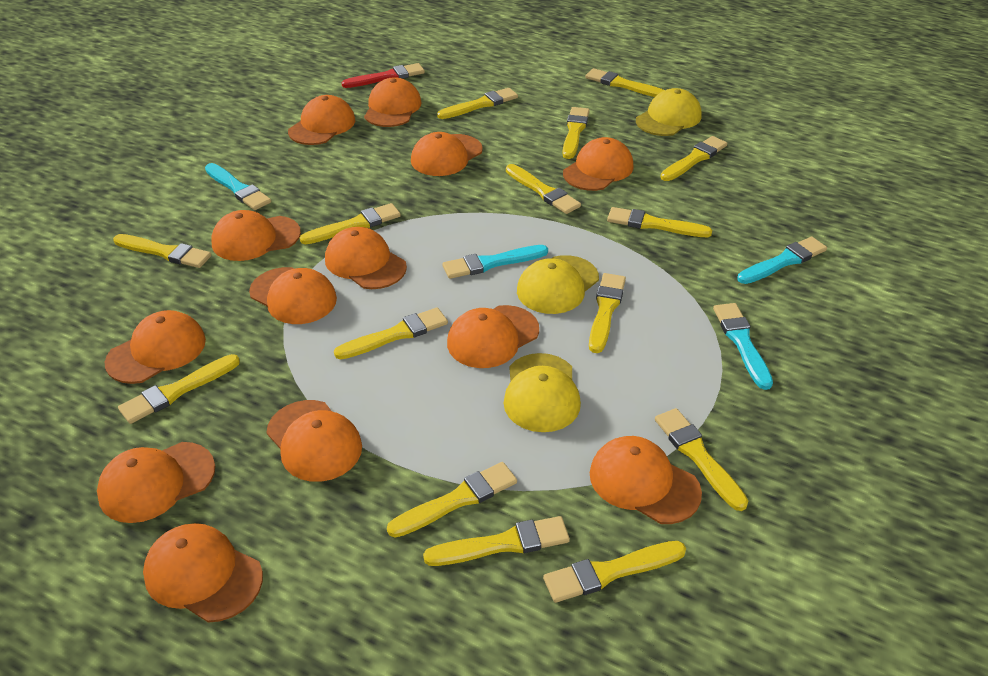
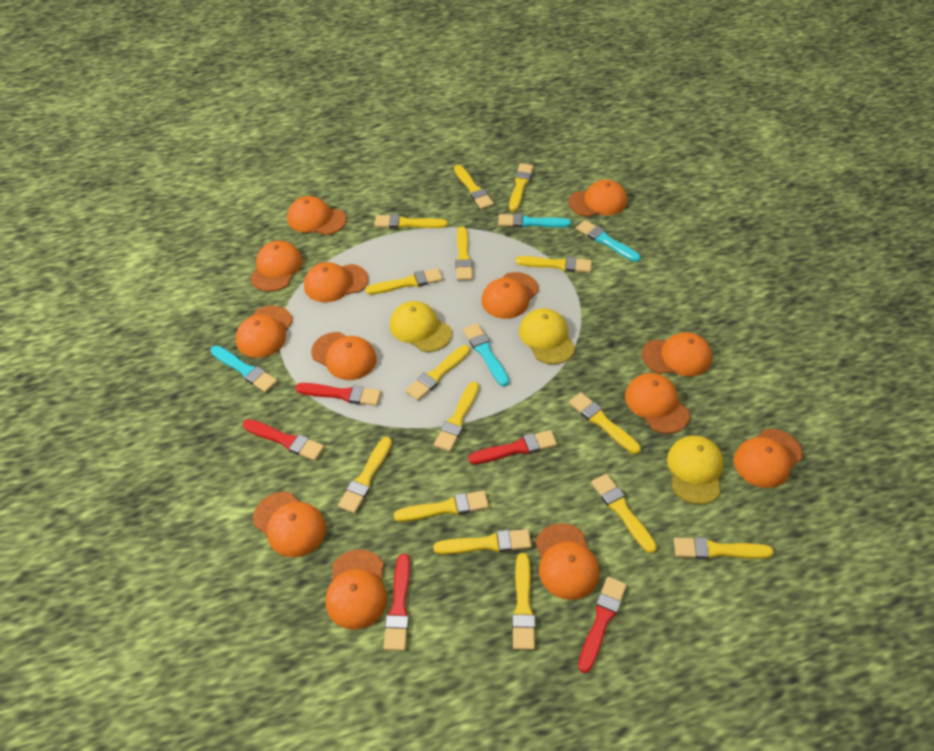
red brush: 1 -> 5

